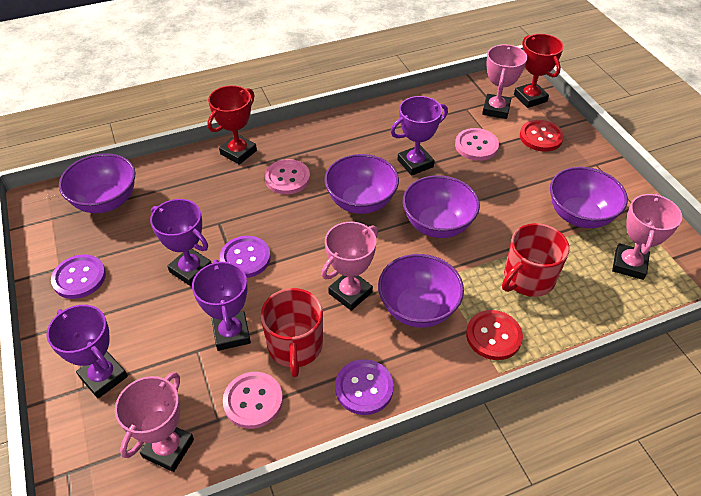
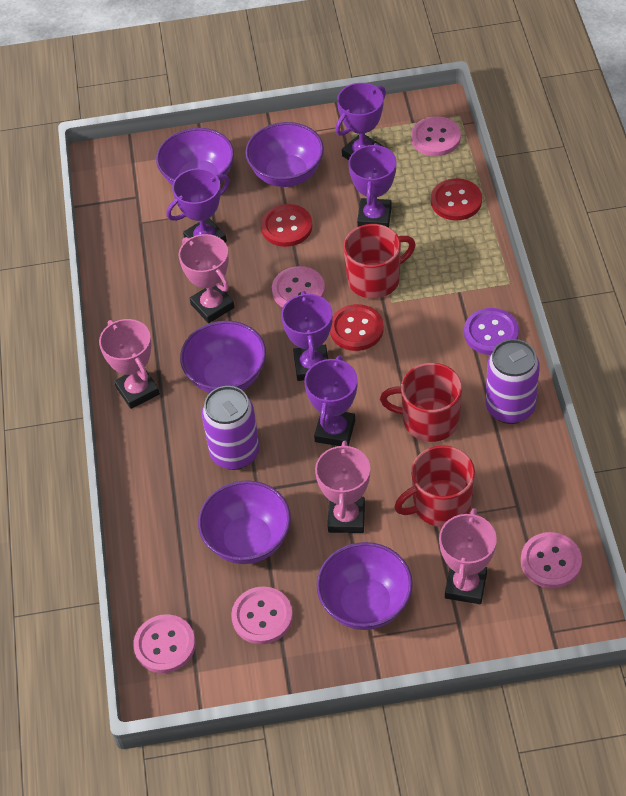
pink button: 3 -> 5
purple button: 3 -> 1
purple can: 0 -> 2
purple trophy: 4 -> 5
red button: 2 -> 3
red mug: 2 -> 3
red trophy: 2 -> 0

